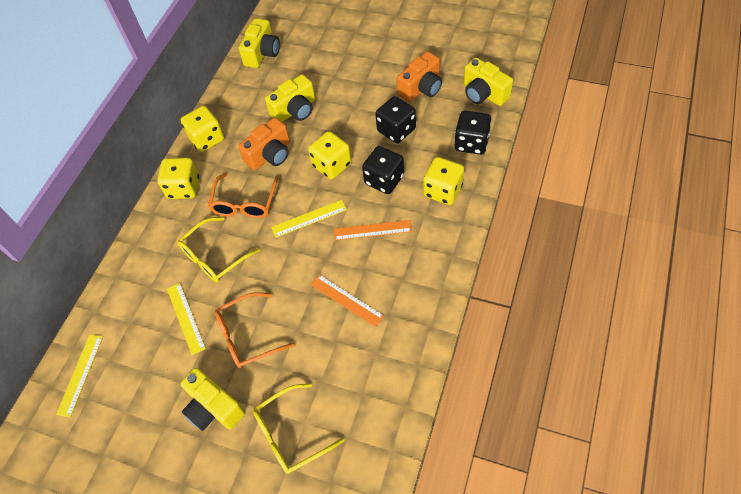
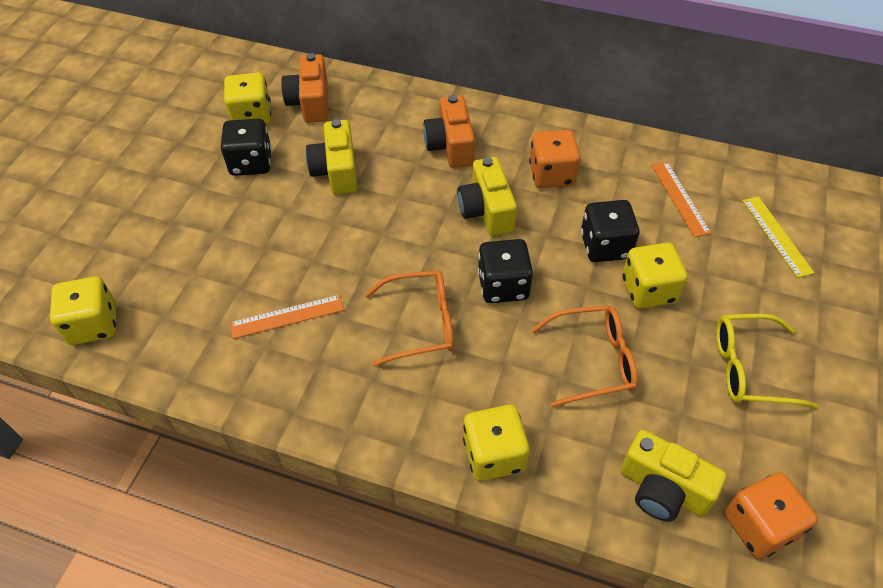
orange dice: 0 -> 2
yellow camera: 4 -> 3
yellow glasses: 2 -> 1
yellow ruler: 3 -> 1

